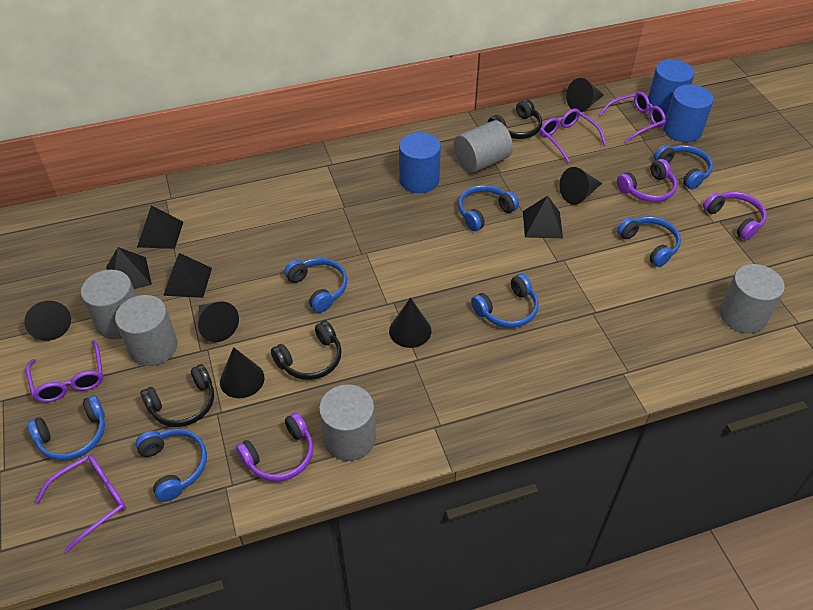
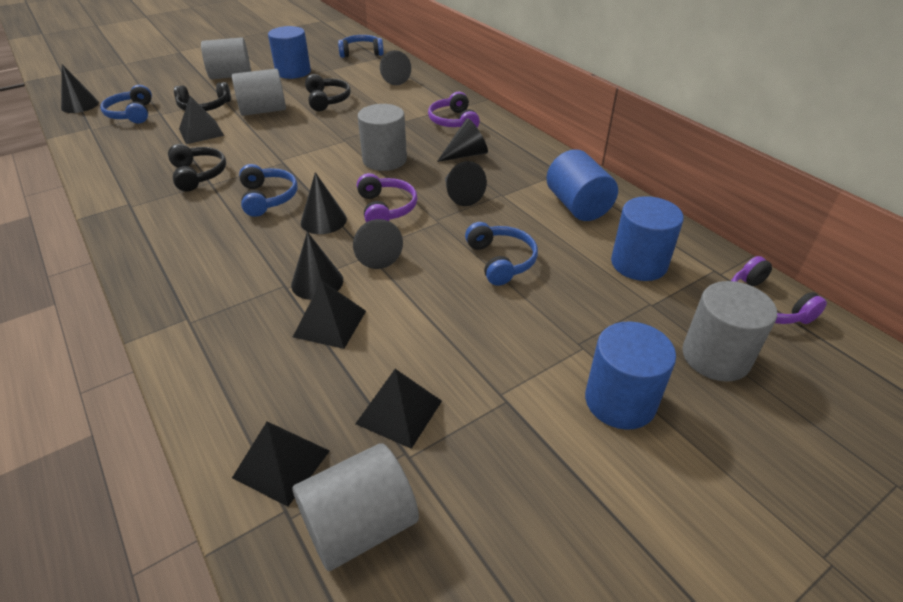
black cone: 6 -> 7
blue cylinder: 3 -> 4
blue headphones: 7 -> 4
purple glasses: 4 -> 0

